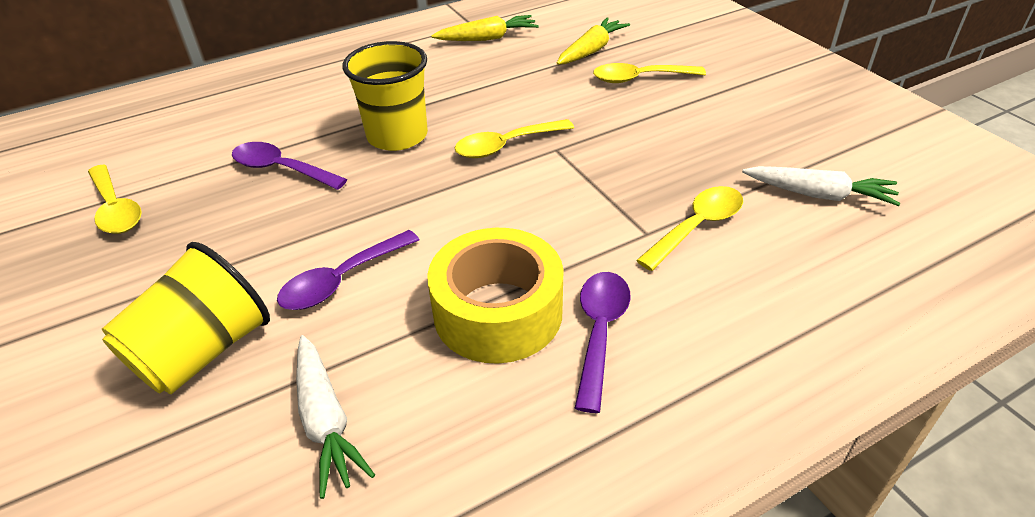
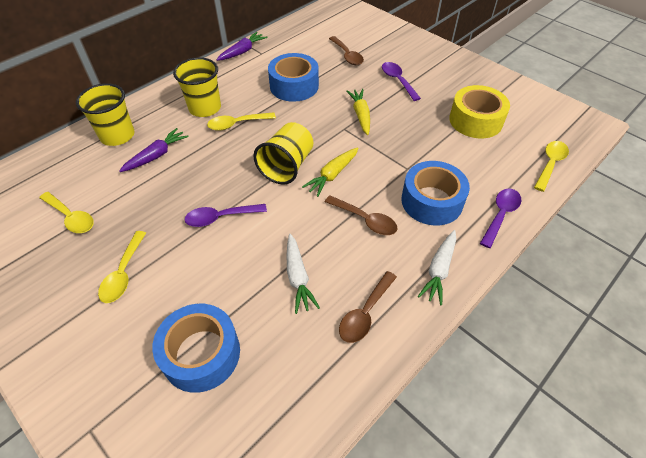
blue tape: 0 -> 3
brown spoon: 0 -> 3
purple carrot: 0 -> 2
yellow cup: 2 -> 3

